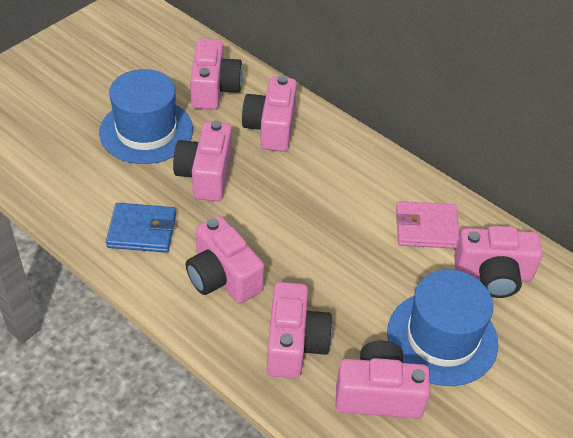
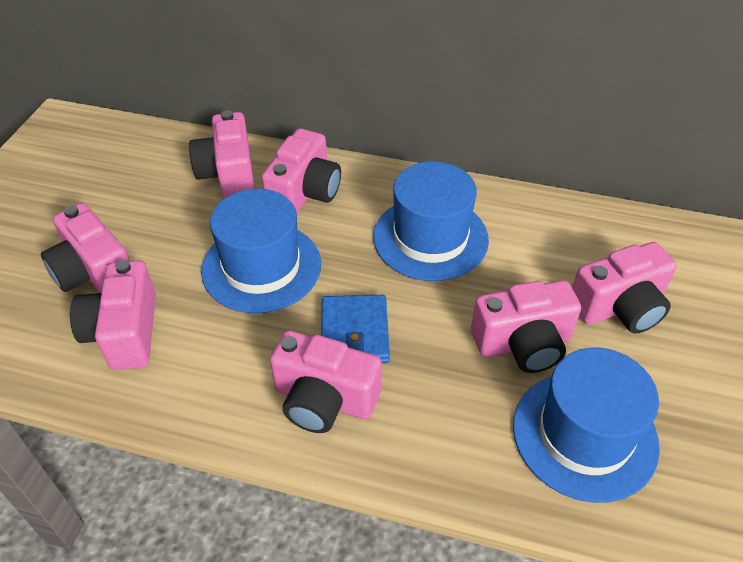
blue hat: 2 -> 3
pink wallet: 1 -> 0

